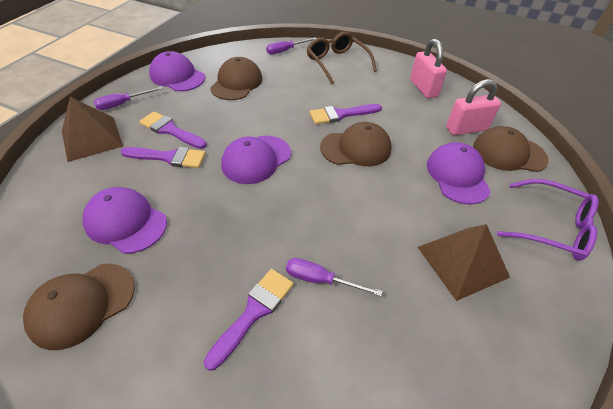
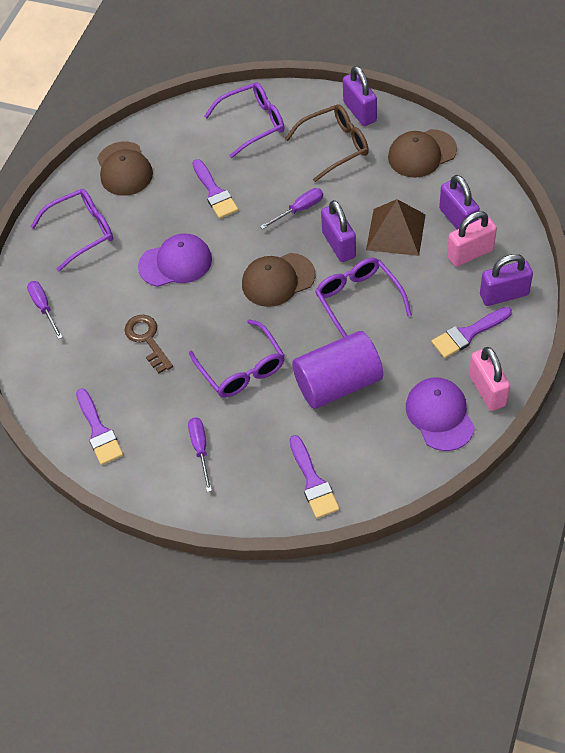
brown cap: 4 -> 3
brown key: 0 -> 1
brown pyramid: 2 -> 1
purple cap: 4 -> 2
purple cylinder: 0 -> 1
purple glasses: 1 -> 4
purple padlock: 0 -> 4

